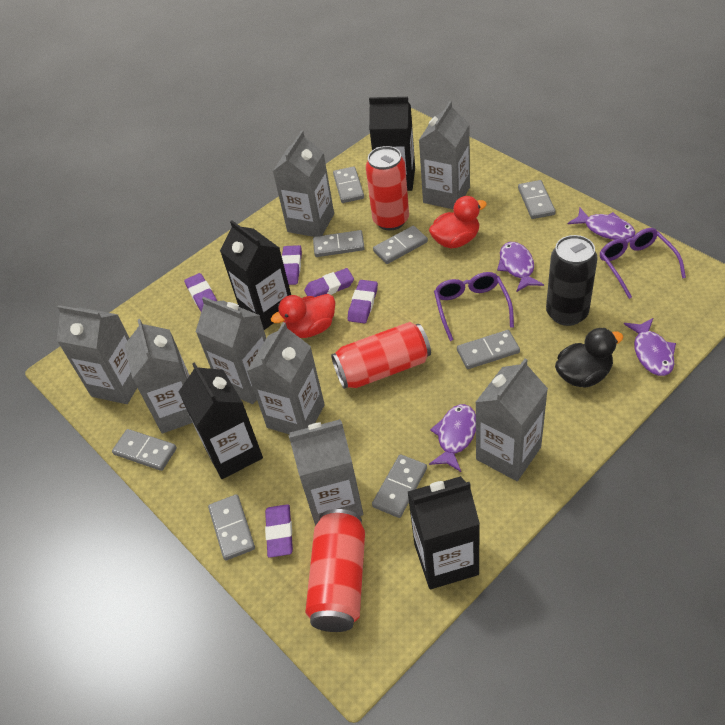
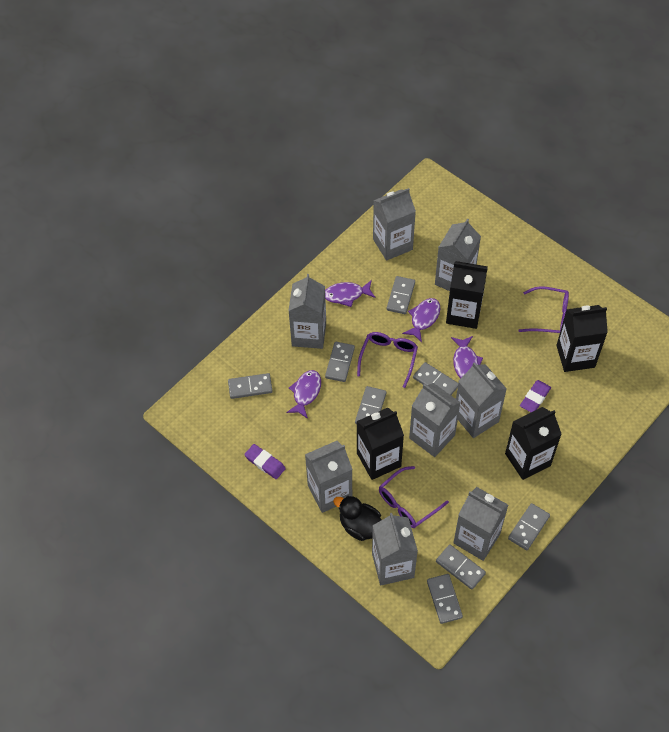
black can: 1 -> 0
purple eraser: 5 -> 2
purple glasses: 2 -> 3
red can: 3 -> 0
red duck: 2 -> 0

